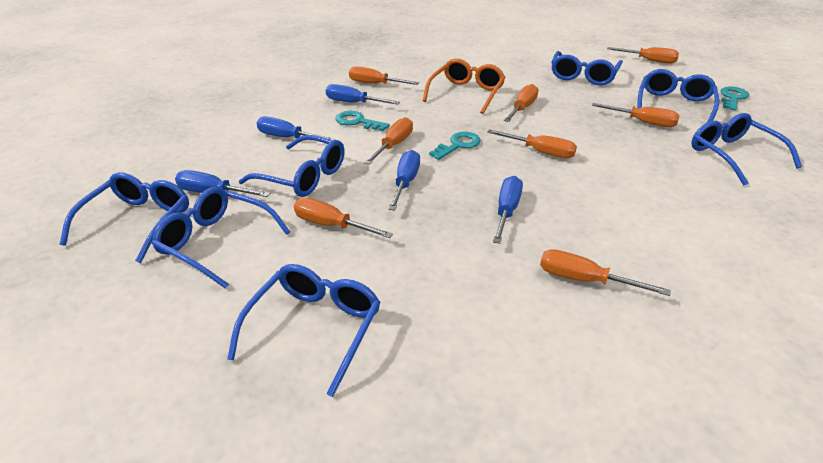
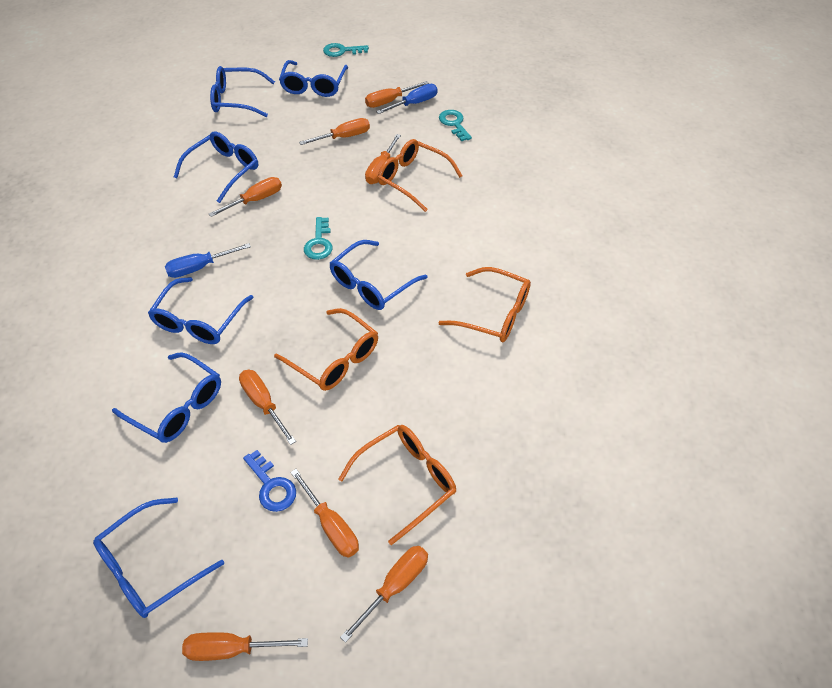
blue key: 0 -> 1
blue screwdriver: 5 -> 2
orange glasses: 1 -> 4

